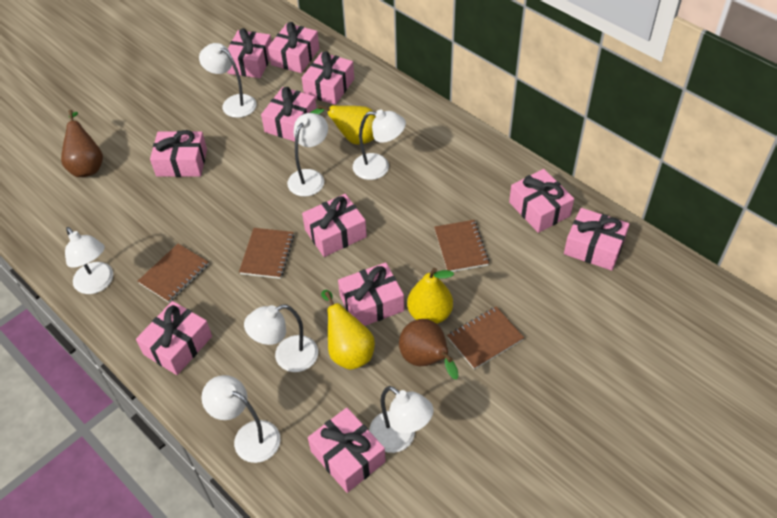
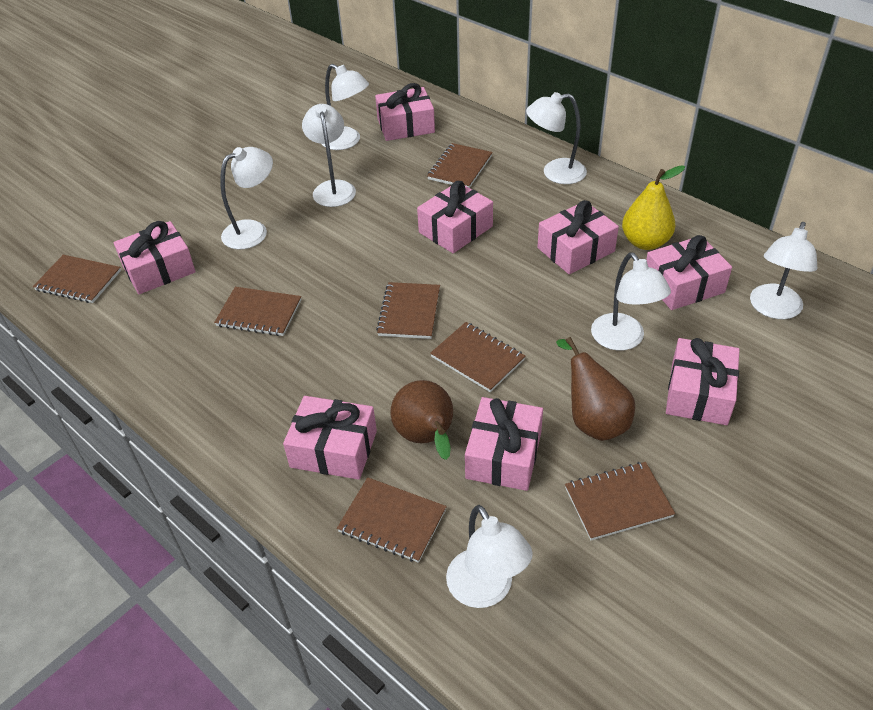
brown notebook: 4 -> 7
pink gift: 11 -> 8
yellow pear: 3 -> 1

